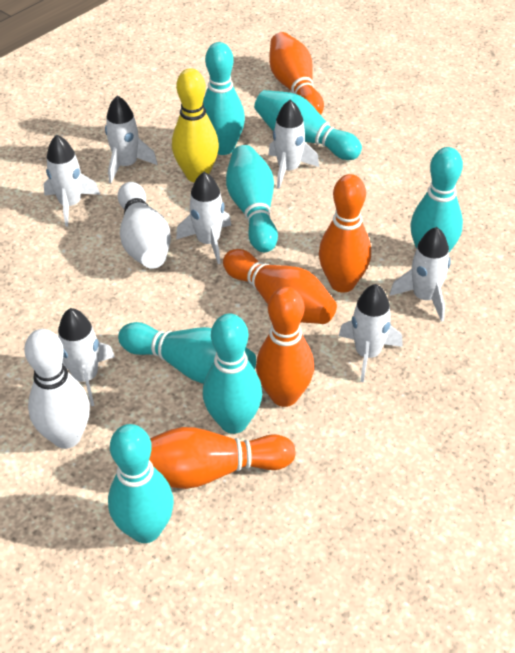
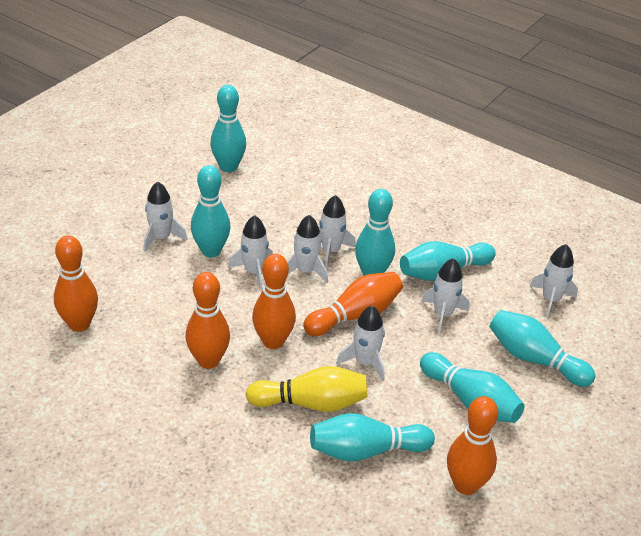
white bowling pin: 2 -> 0

